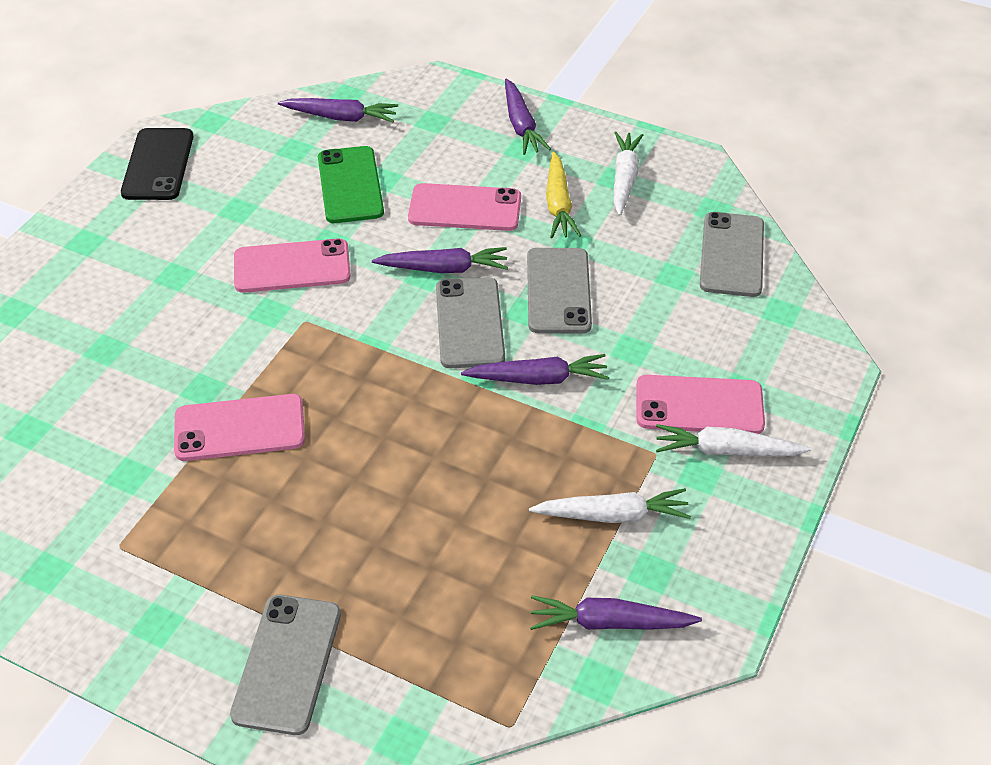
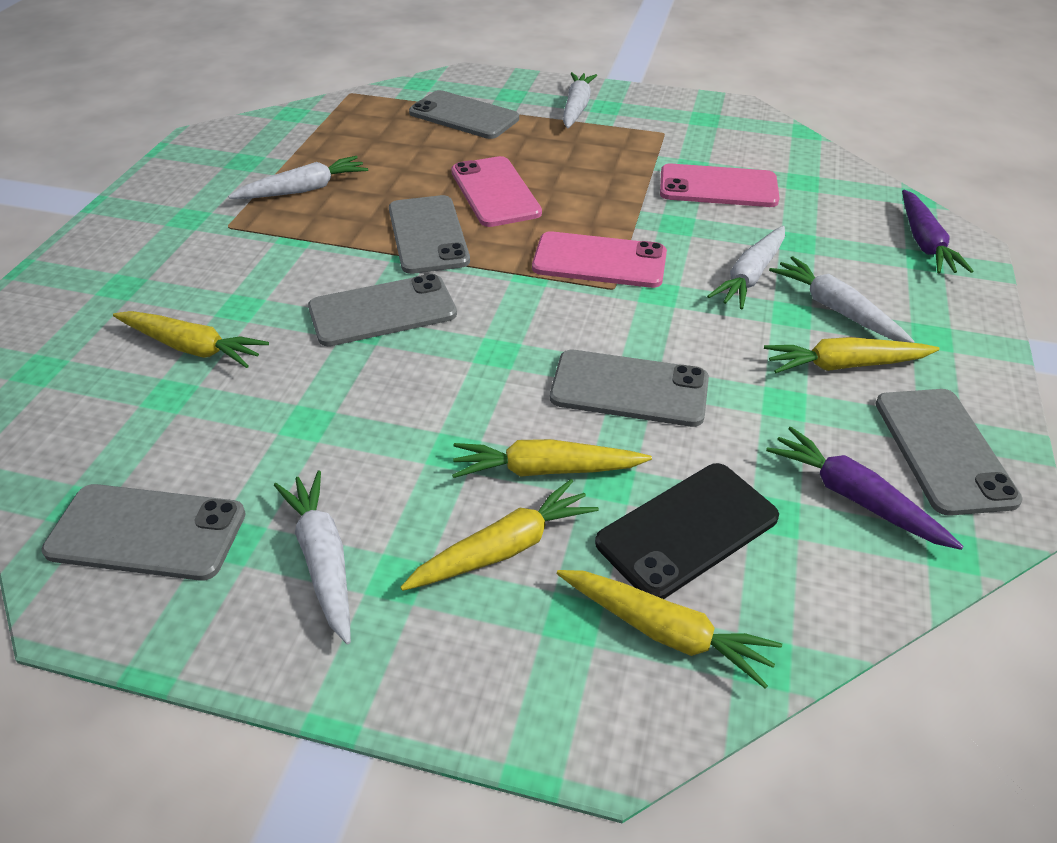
green phone: 1 -> 0
grey phone: 4 -> 6
pink phone: 4 -> 3
purple carrot: 5 -> 2
white carrot: 3 -> 5
yellow carrot: 1 -> 5

